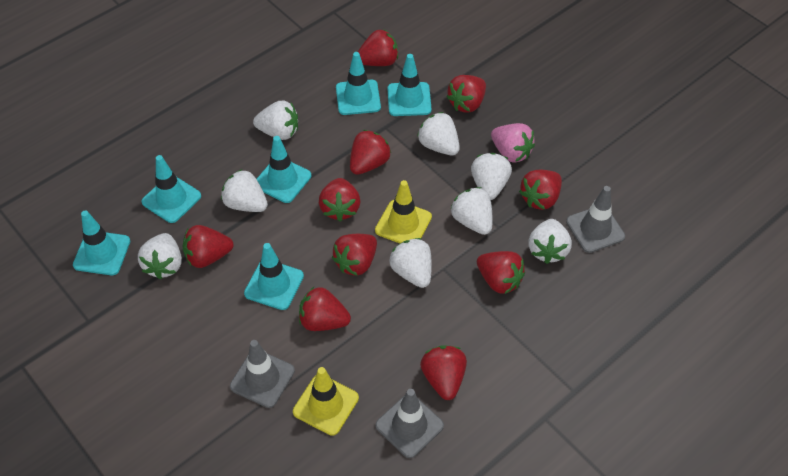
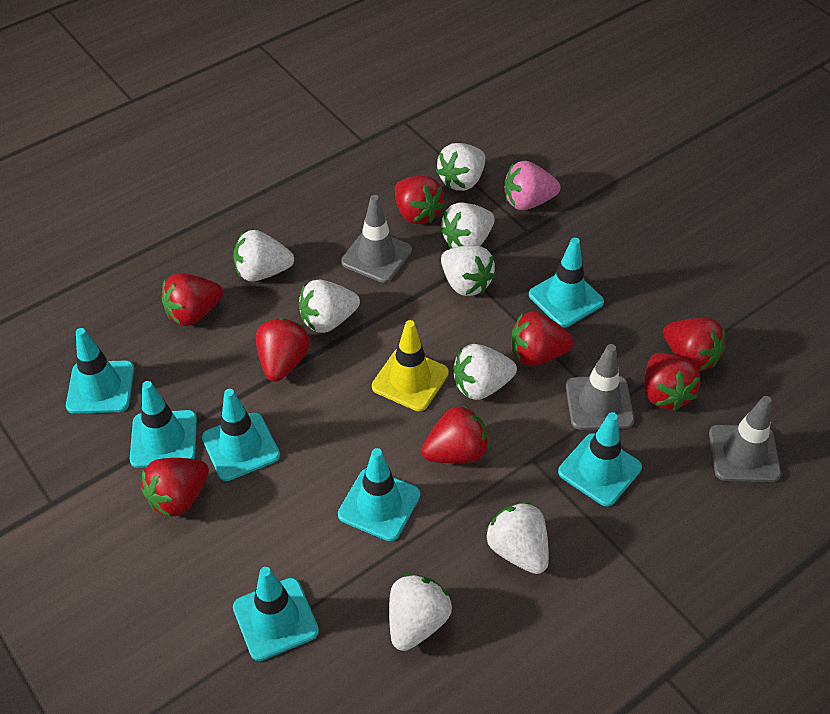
red strawberry: 10 -> 8
turquoise traffic cone: 6 -> 7
yellow traffic cone: 2 -> 1

